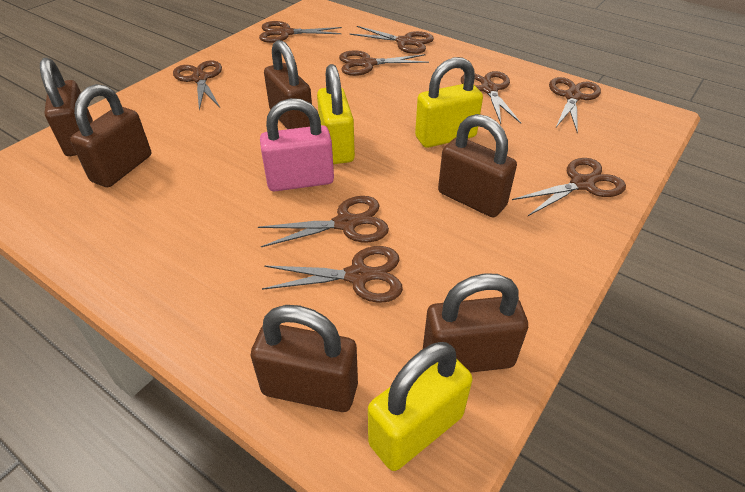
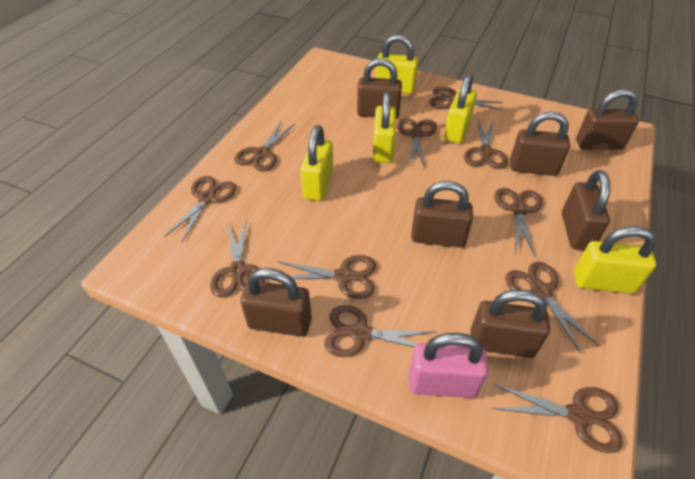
brown padlock: 6 -> 7
brown scissors: 9 -> 11
yellow padlock: 3 -> 5

